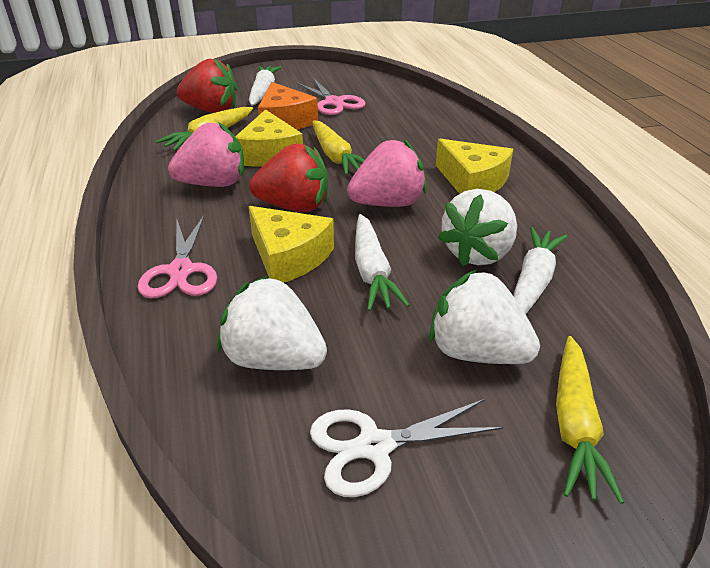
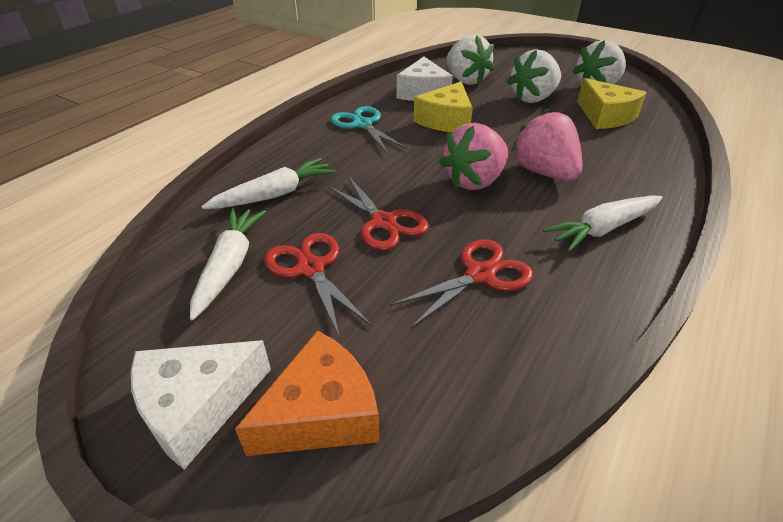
pink scissors: 2 -> 0
red scissors: 0 -> 3
red strawberry: 2 -> 0
turquoise scissors: 0 -> 1
white cheese: 0 -> 2
white scissors: 1 -> 0
yellow carrot: 3 -> 0
yellow cheese: 3 -> 2

